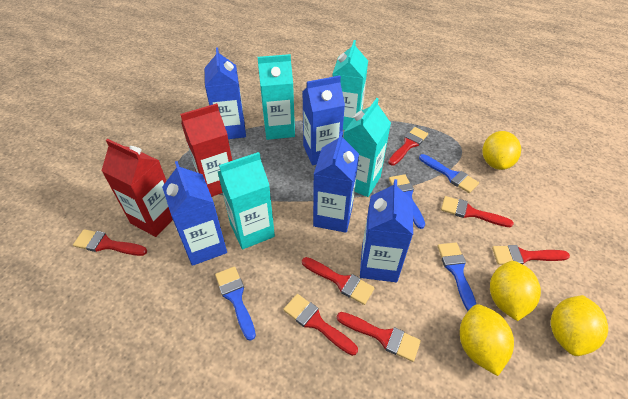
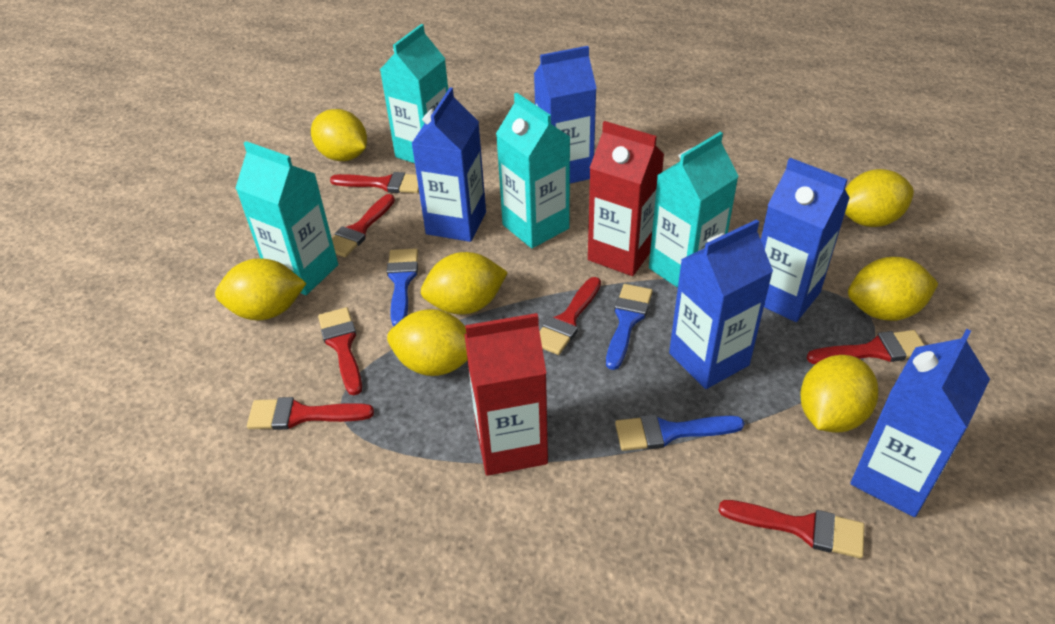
blue brush: 4 -> 3
yellow lemon: 4 -> 7

